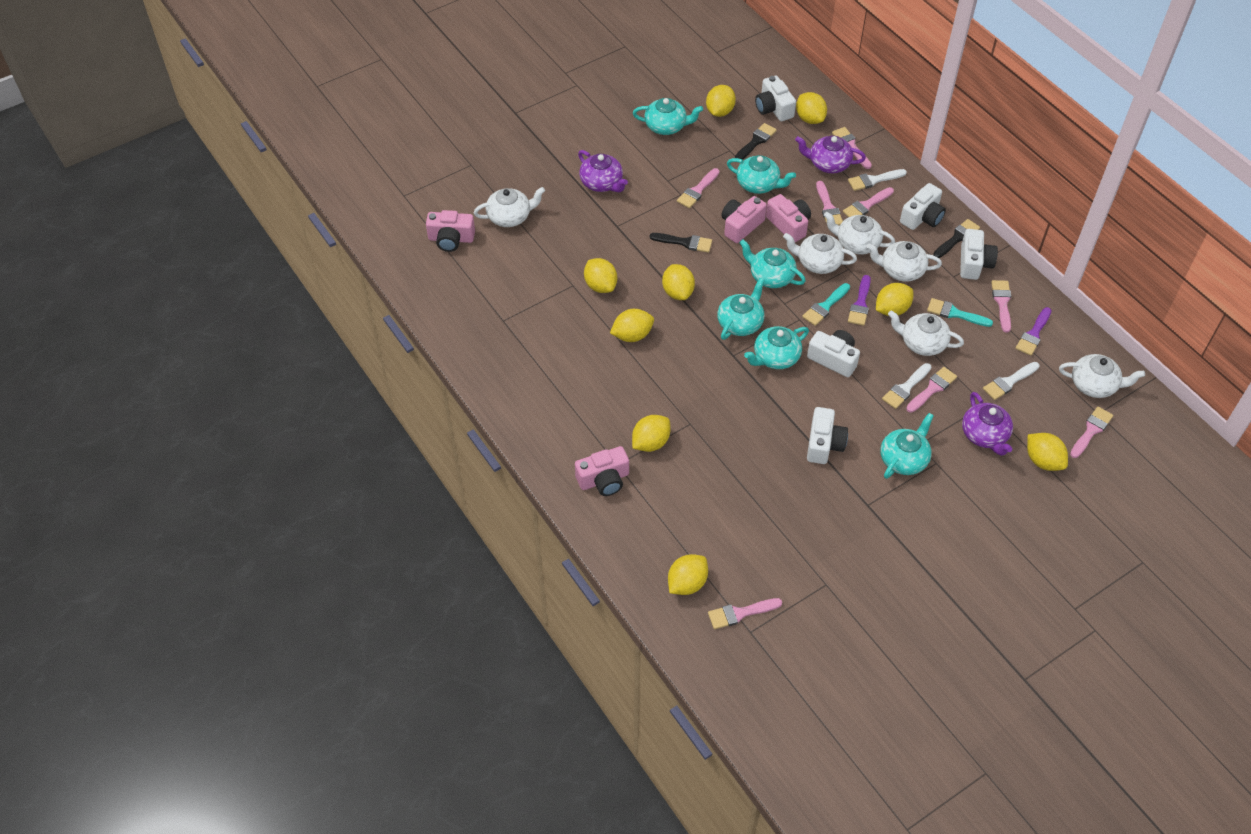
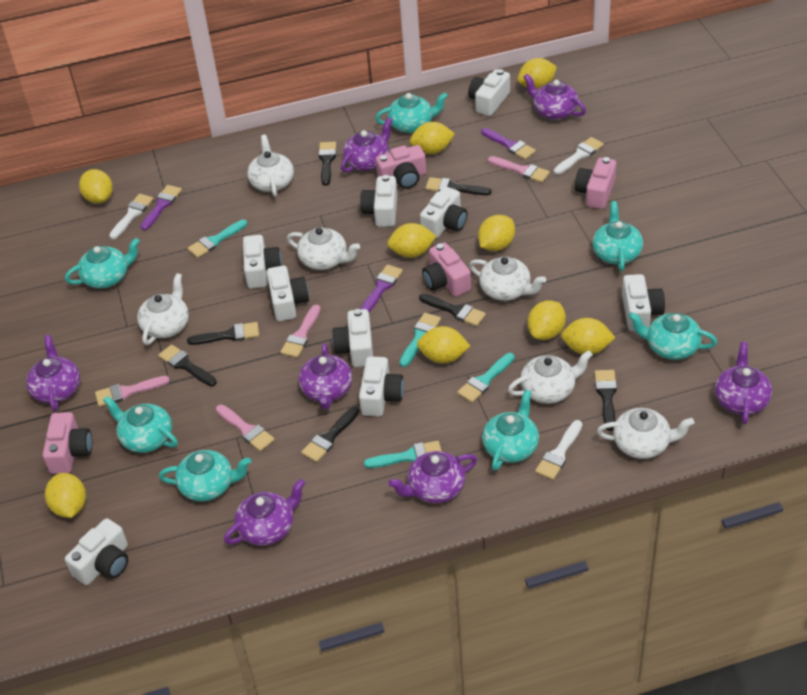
black brush: 3 -> 7
pink brush: 8 -> 4
purple brush: 2 -> 3
purple teapot: 3 -> 7
turquoise brush: 2 -> 4
turquoise teapot: 6 -> 7
white camera: 5 -> 9

